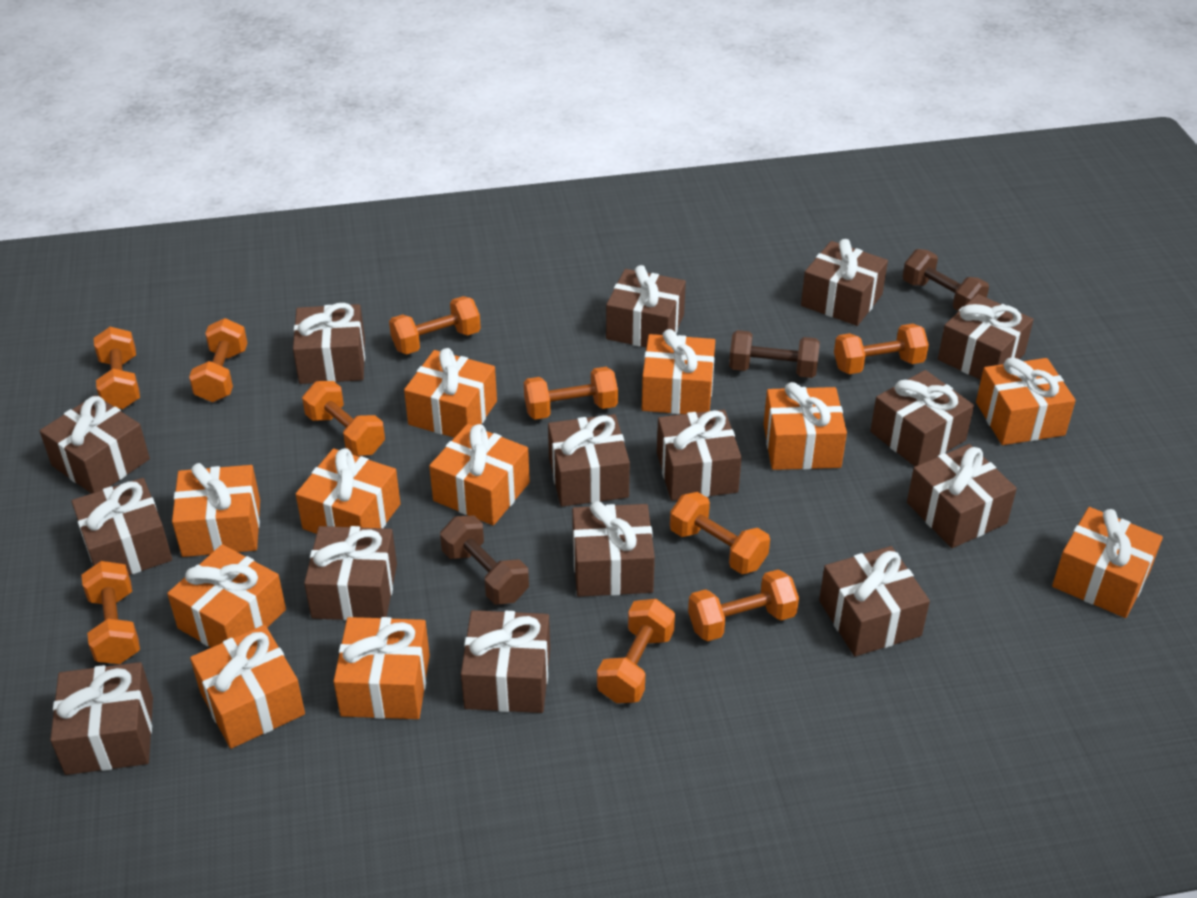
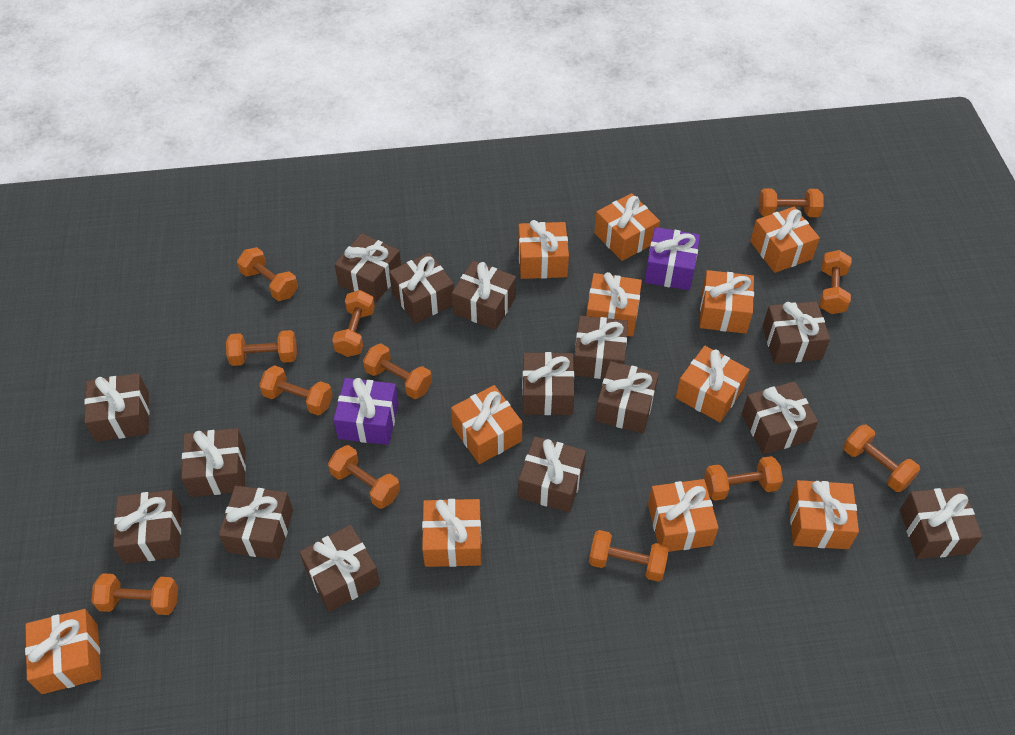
brown dumbbell: 3 -> 0
orange dumbbell: 10 -> 12
purple gift: 0 -> 2

